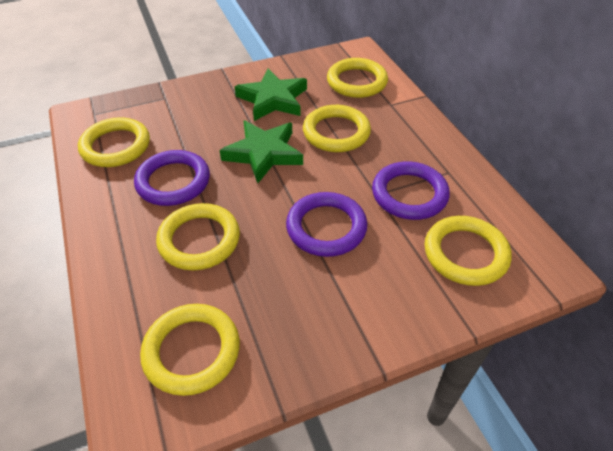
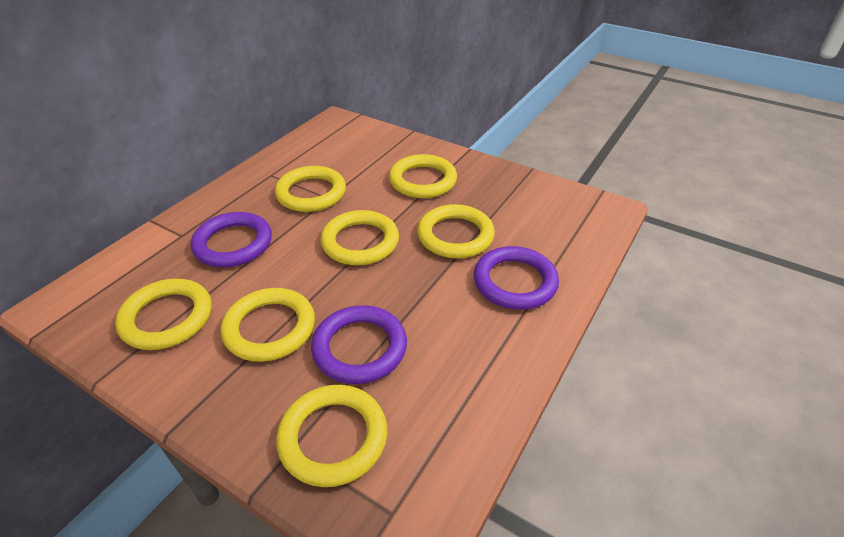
green star: 2 -> 0
yellow ring: 6 -> 7

